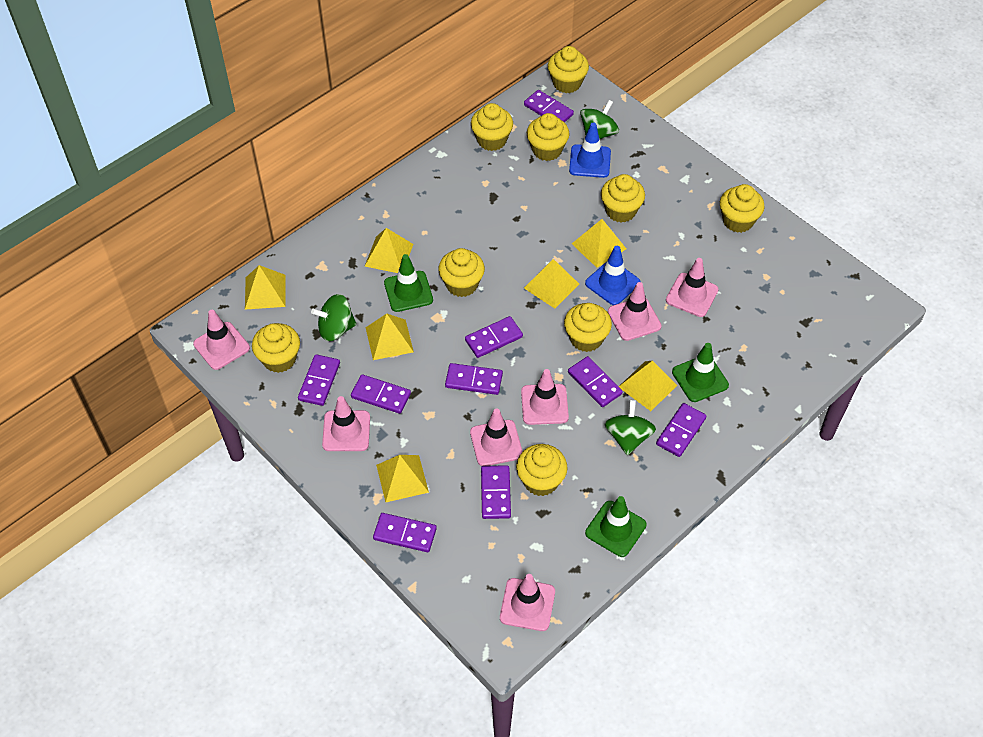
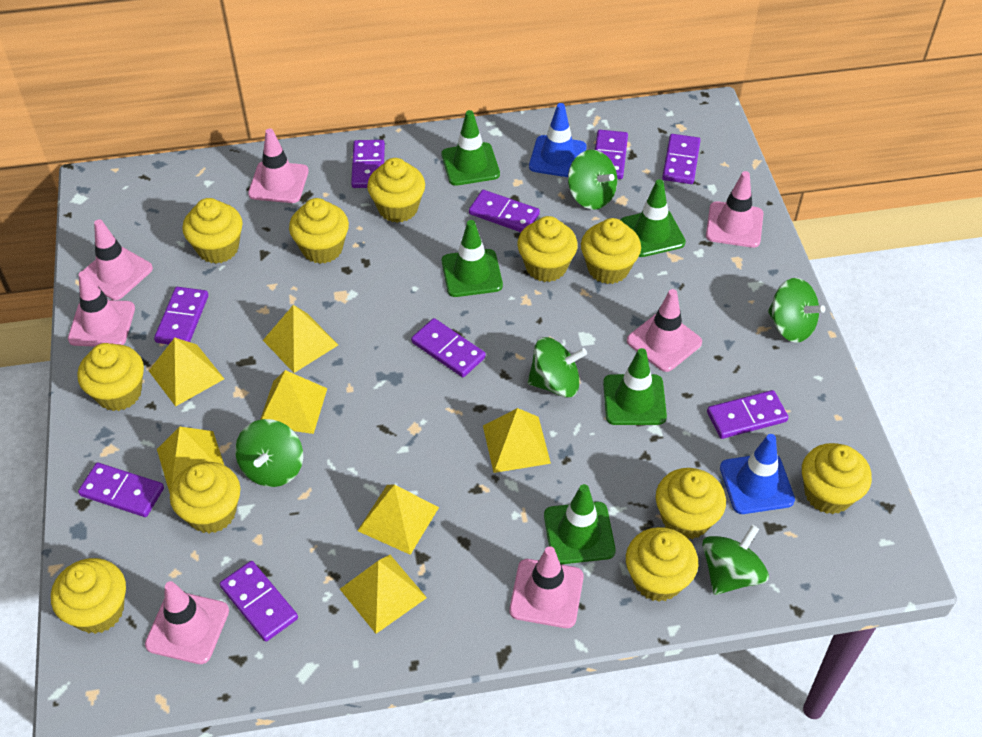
green spinning top: 3 -> 5
green traffic cone: 3 -> 5
yellow cupcake: 9 -> 11

